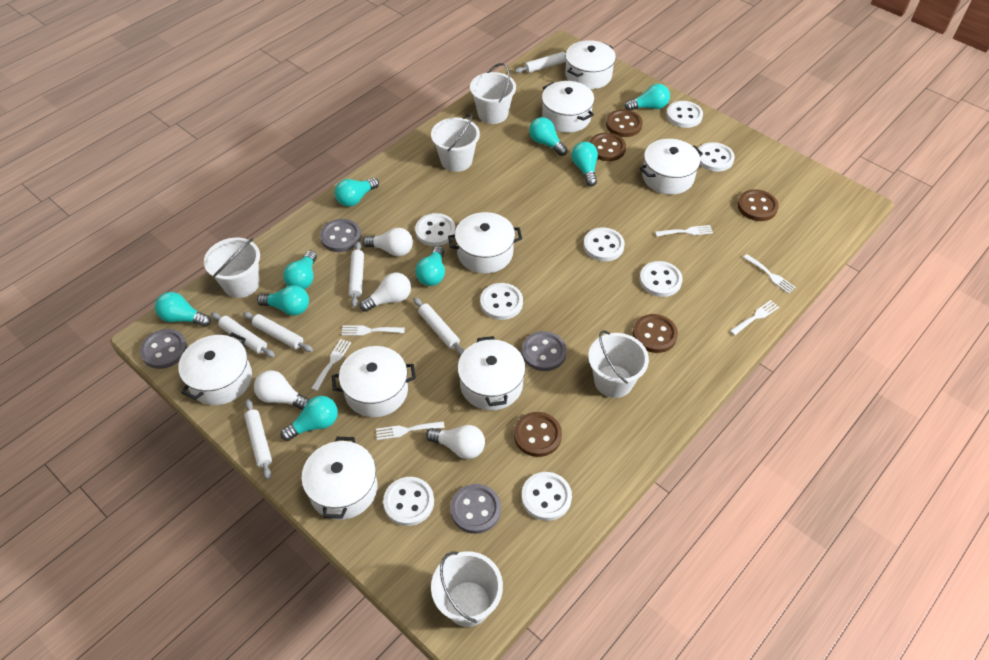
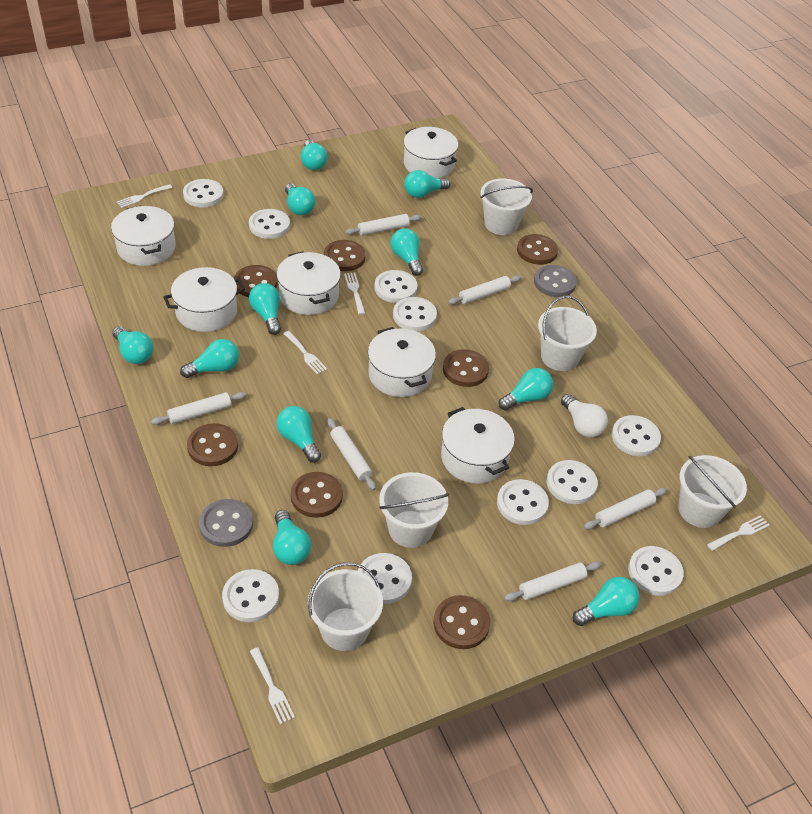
brown button: 5 -> 7
grey button: 4 -> 2
turquoise light bulb: 9 -> 11
white button: 8 -> 10
white fork: 6 -> 5
white light bulb: 4 -> 1
white pot: 8 -> 6

